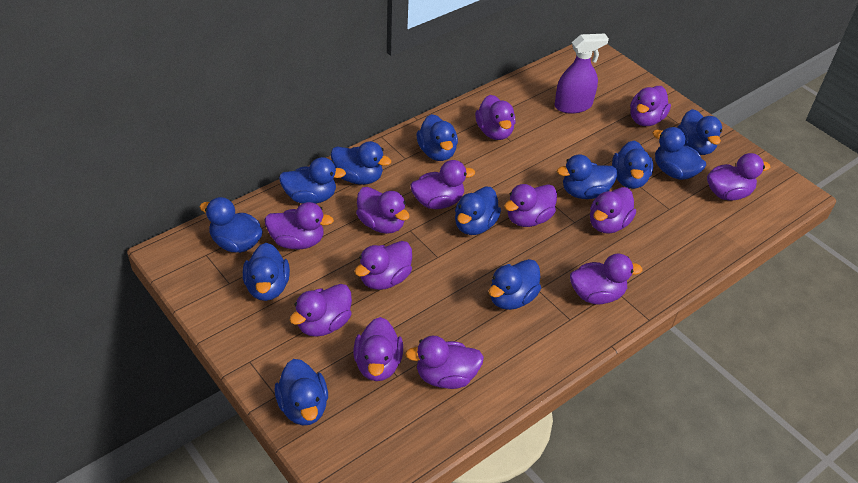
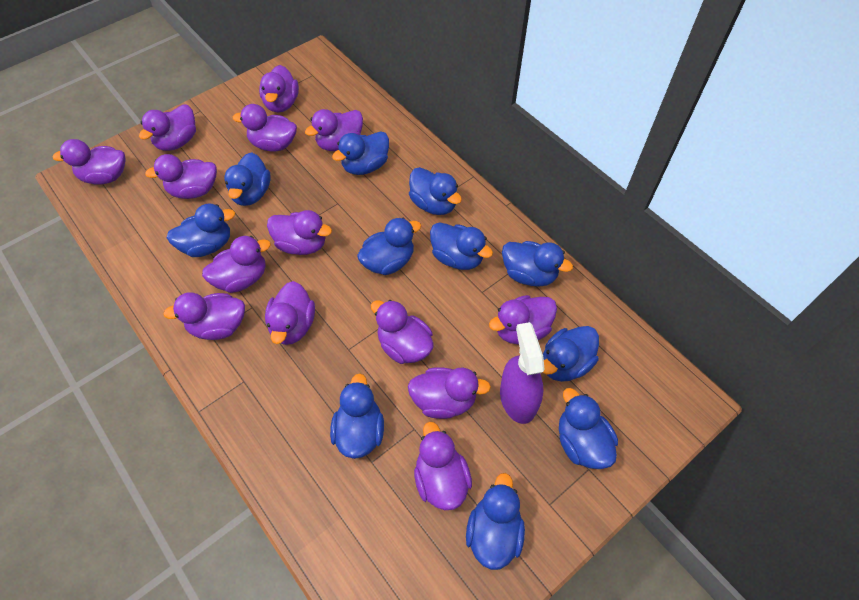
blue duck: 12 -> 11
purple duck: 13 -> 14

